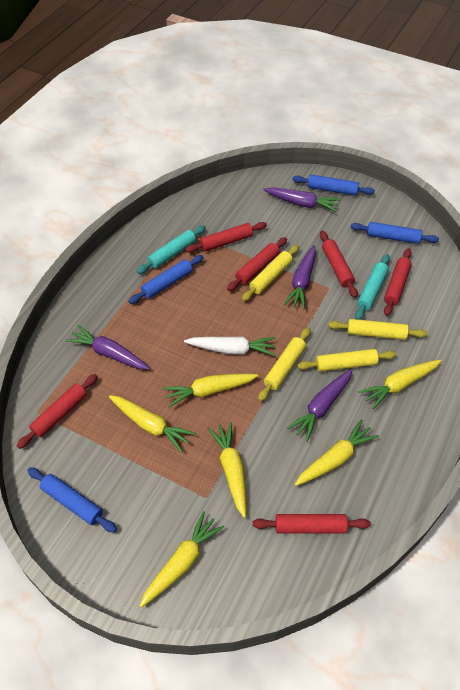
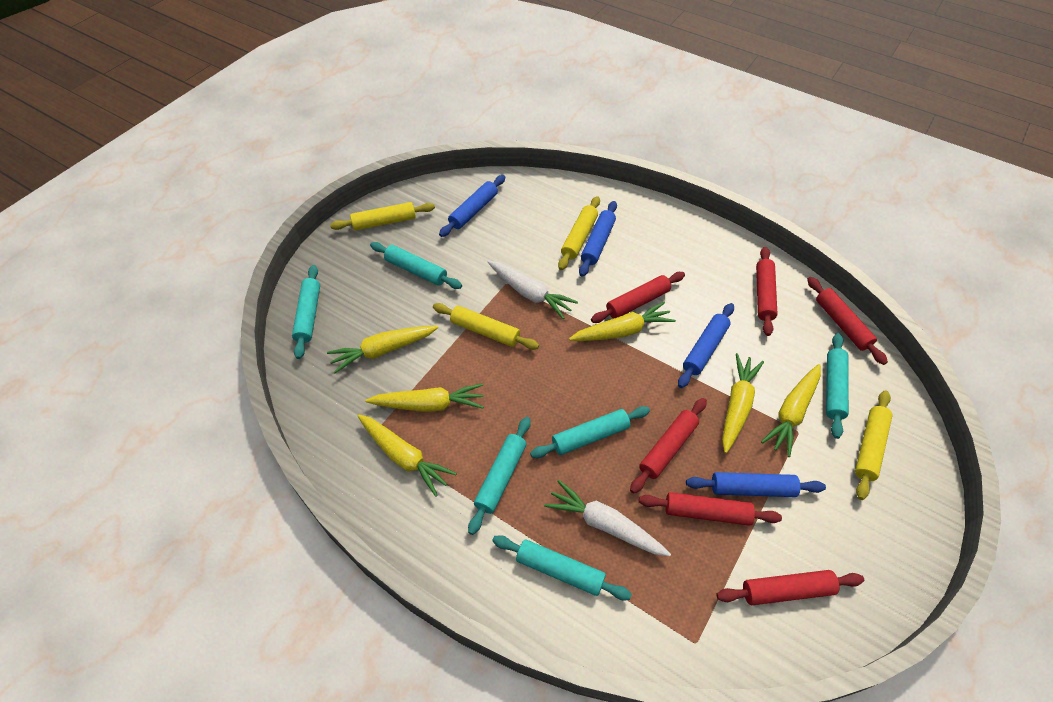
purple carrot: 4 -> 0
turquoise rolling pin: 2 -> 6
white carrot: 1 -> 2

